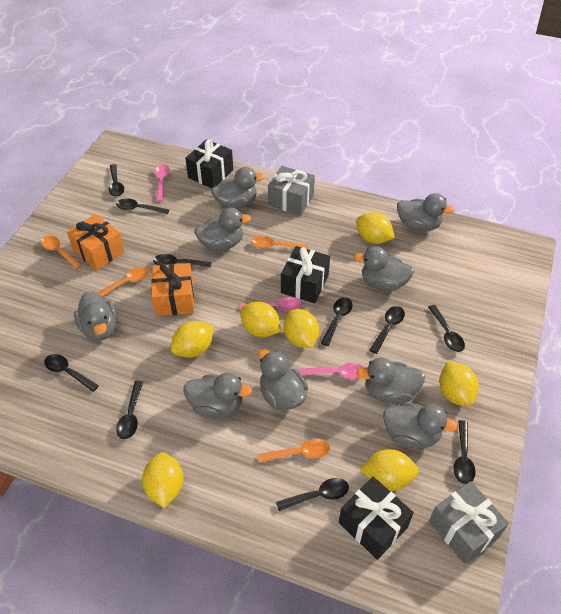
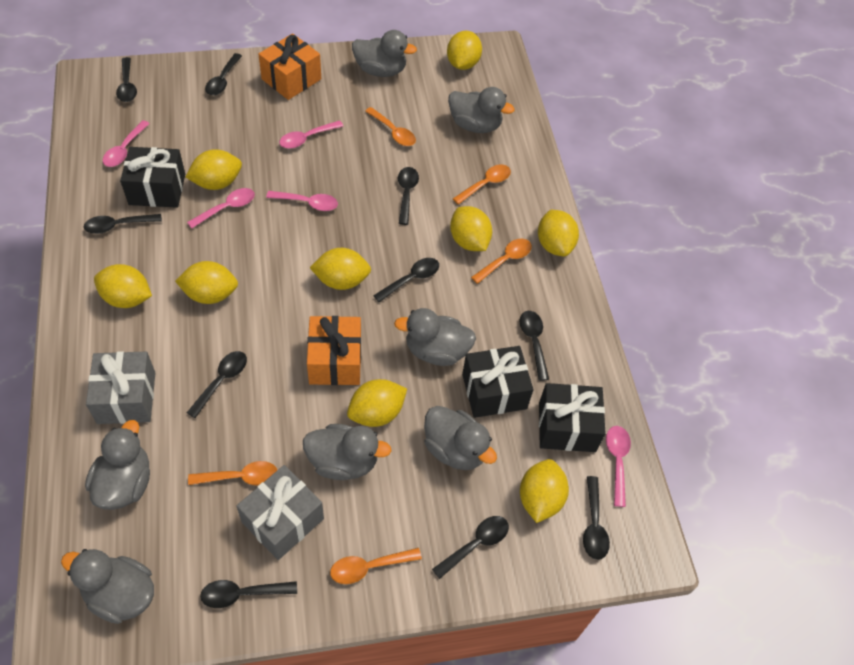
grey duck: 9 -> 7
orange spoon: 4 -> 5
pink spoon: 3 -> 5
yellow lemon: 7 -> 9

